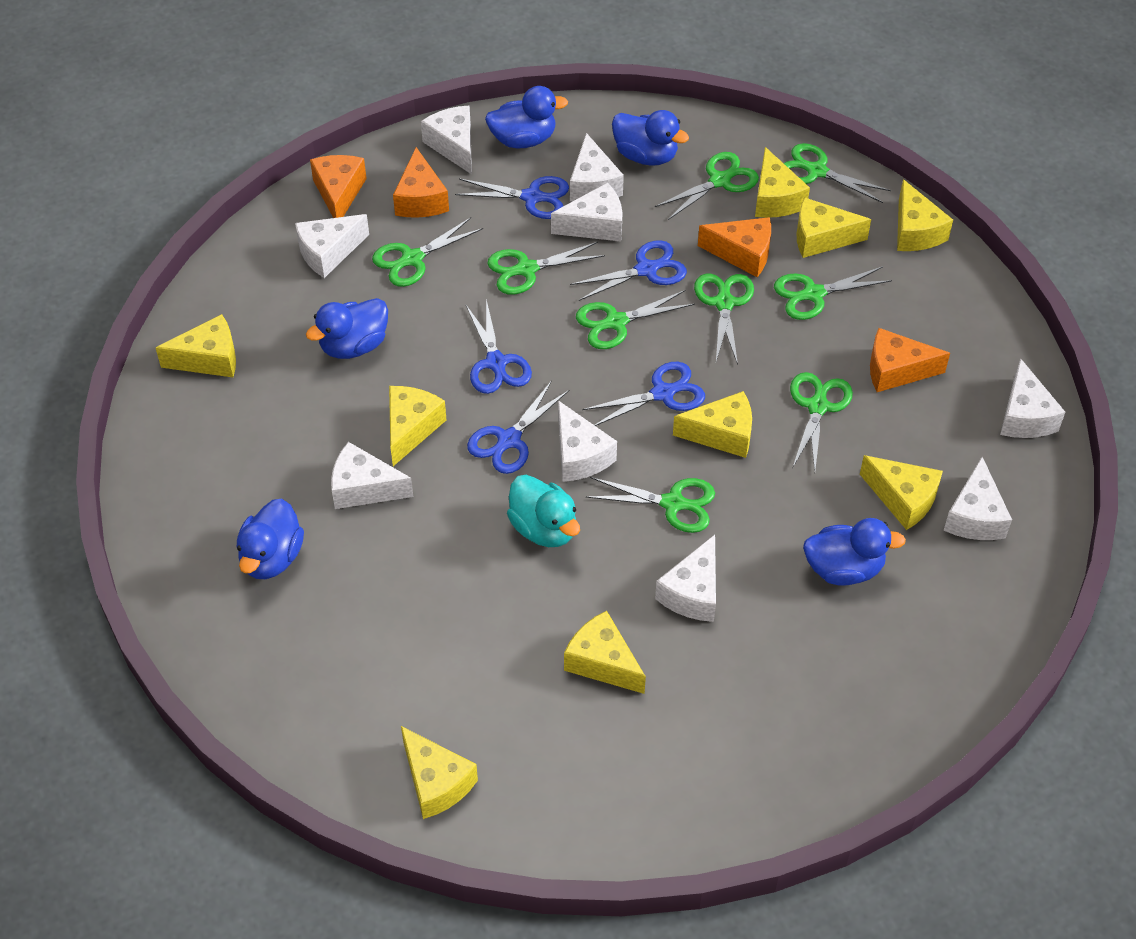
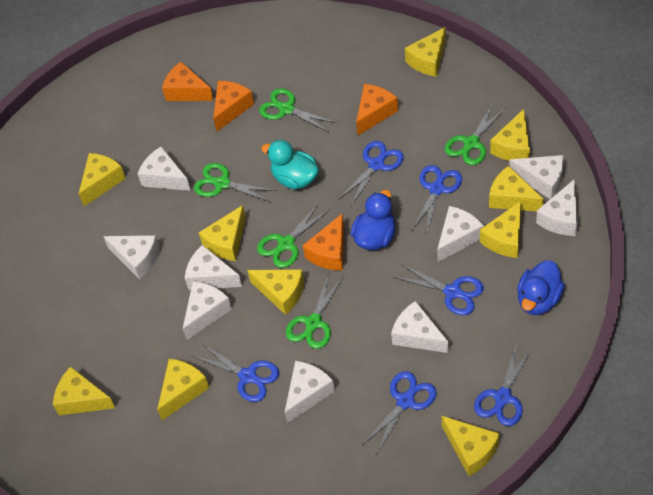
blue duck: 5 -> 2
blue scissors: 5 -> 6
green scissors: 9 -> 5
yellow cheese: 9 -> 10

